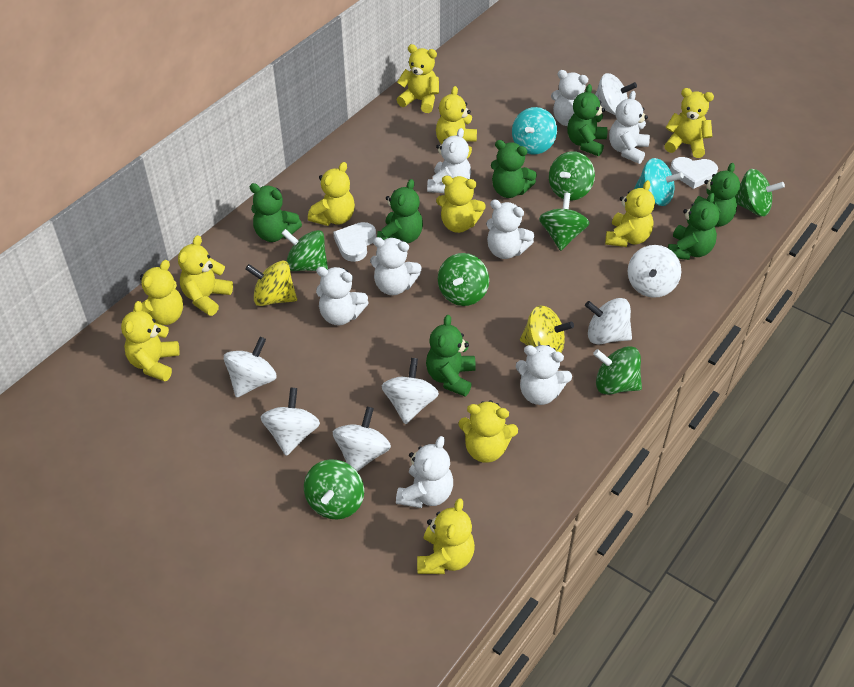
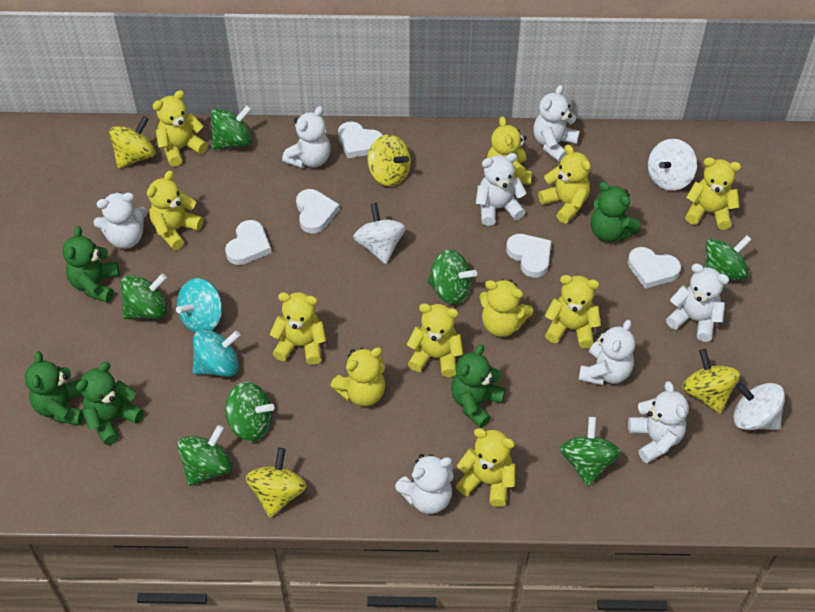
green teddy bear: 7 -> 5
white heart: 2 -> 5
white spinning top: 7 -> 3
yellow spinning top: 2 -> 4

